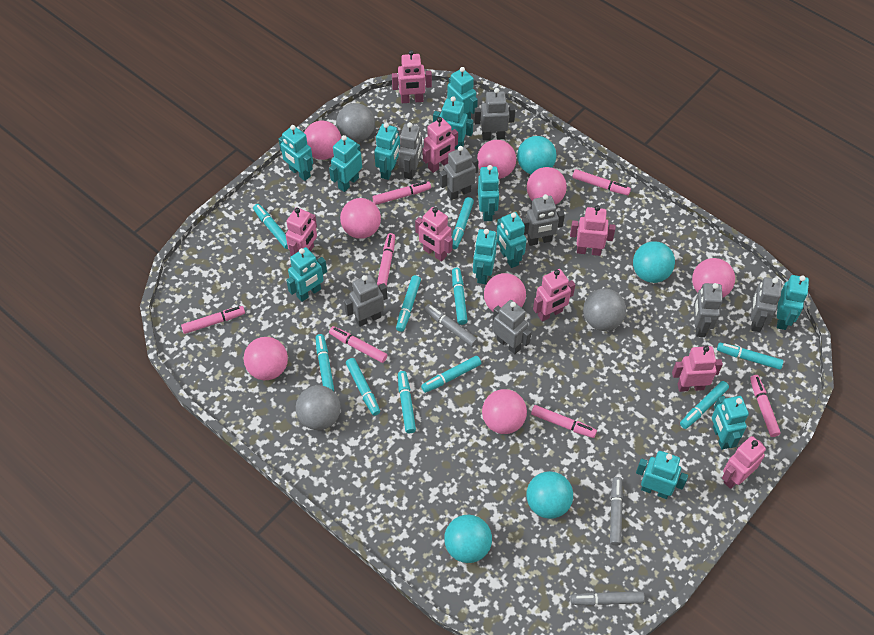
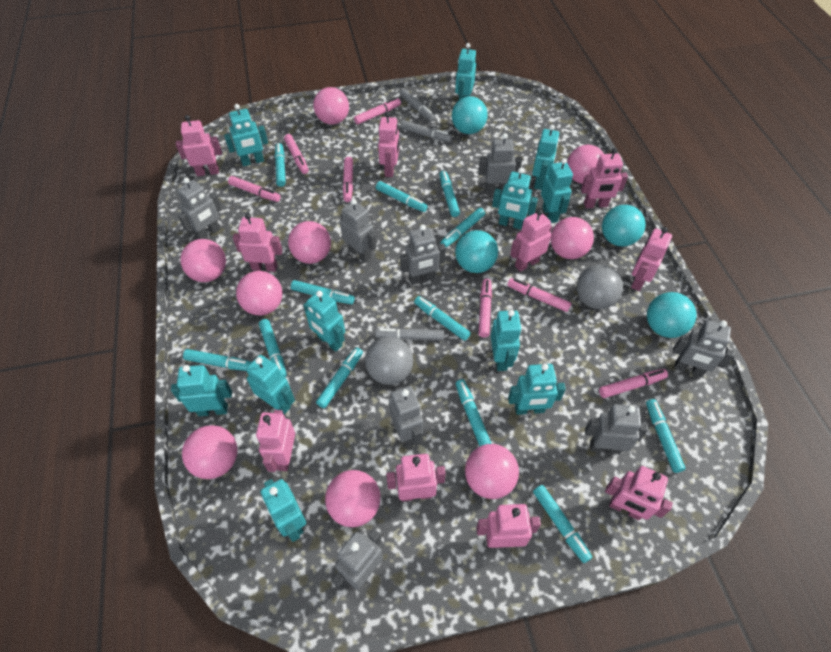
grey ball: 3 -> 2
pink ball: 8 -> 9
pink robot: 8 -> 10
turquoise marker: 10 -> 12
turquoise robot: 12 -> 11

